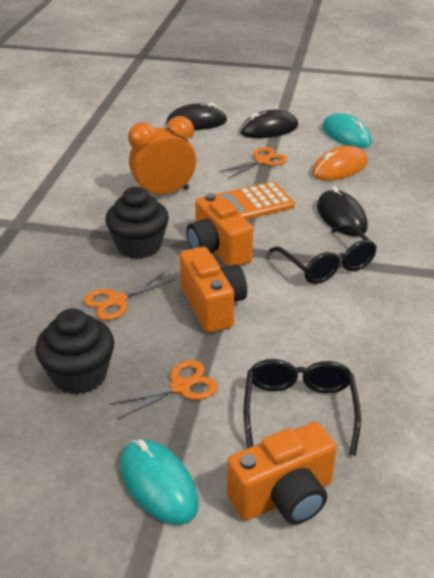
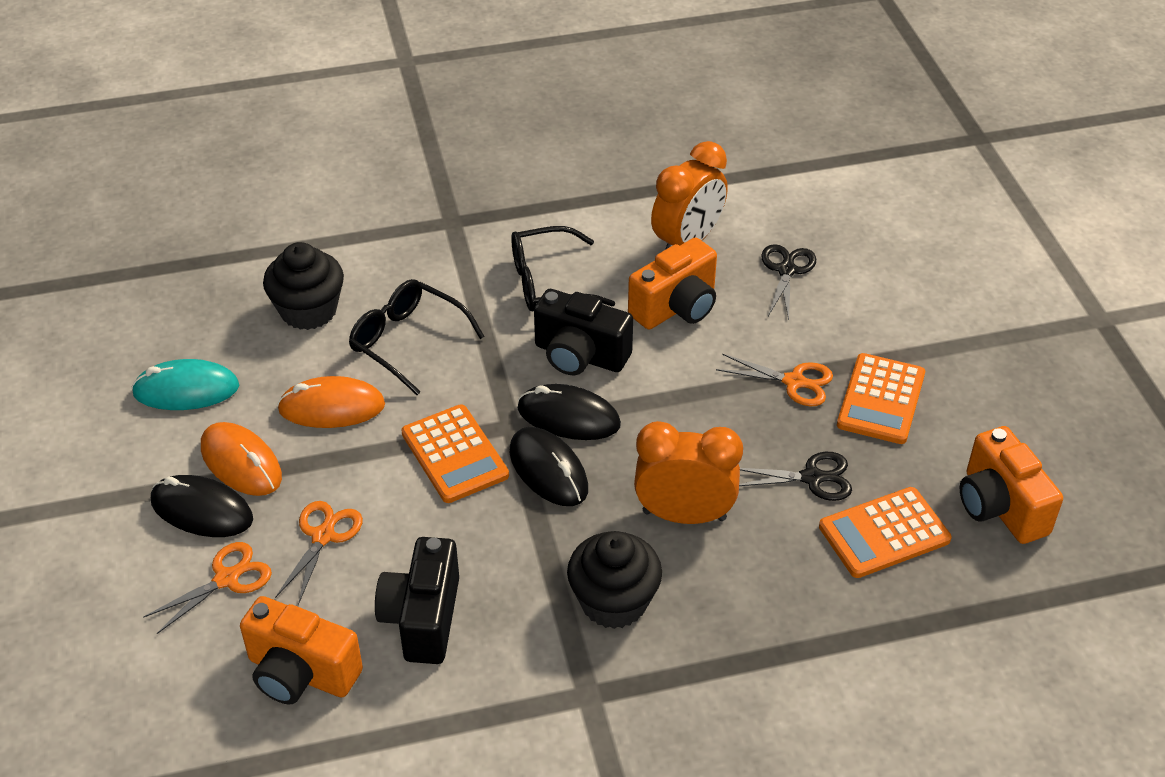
black camera: 0 -> 2
black scissors: 0 -> 2
orange calculator: 1 -> 3
orange clock: 1 -> 2
orange mouse: 1 -> 2
turquoise mouse: 2 -> 1

